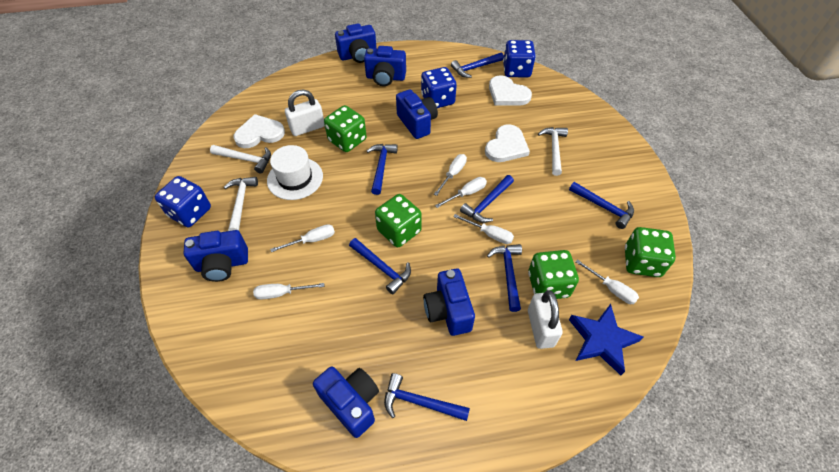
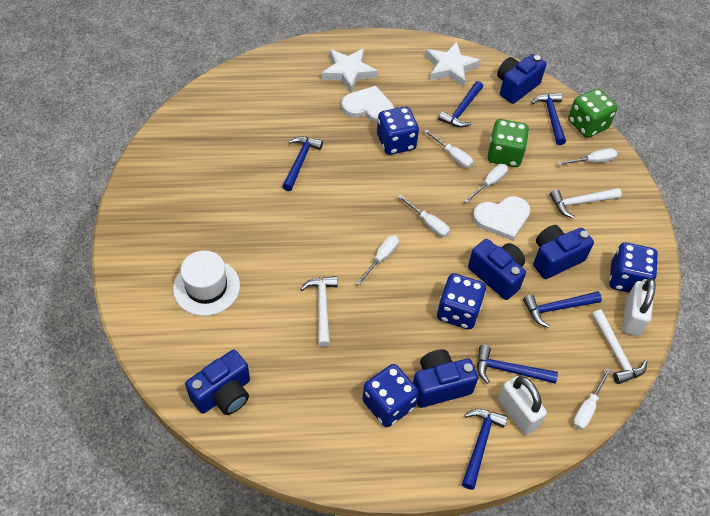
blue camera: 6 -> 5
blue dice: 3 -> 4
blue hammer: 7 -> 6
blue star: 1 -> 0
green dice: 4 -> 2
white heart: 3 -> 2
white star: 0 -> 2

